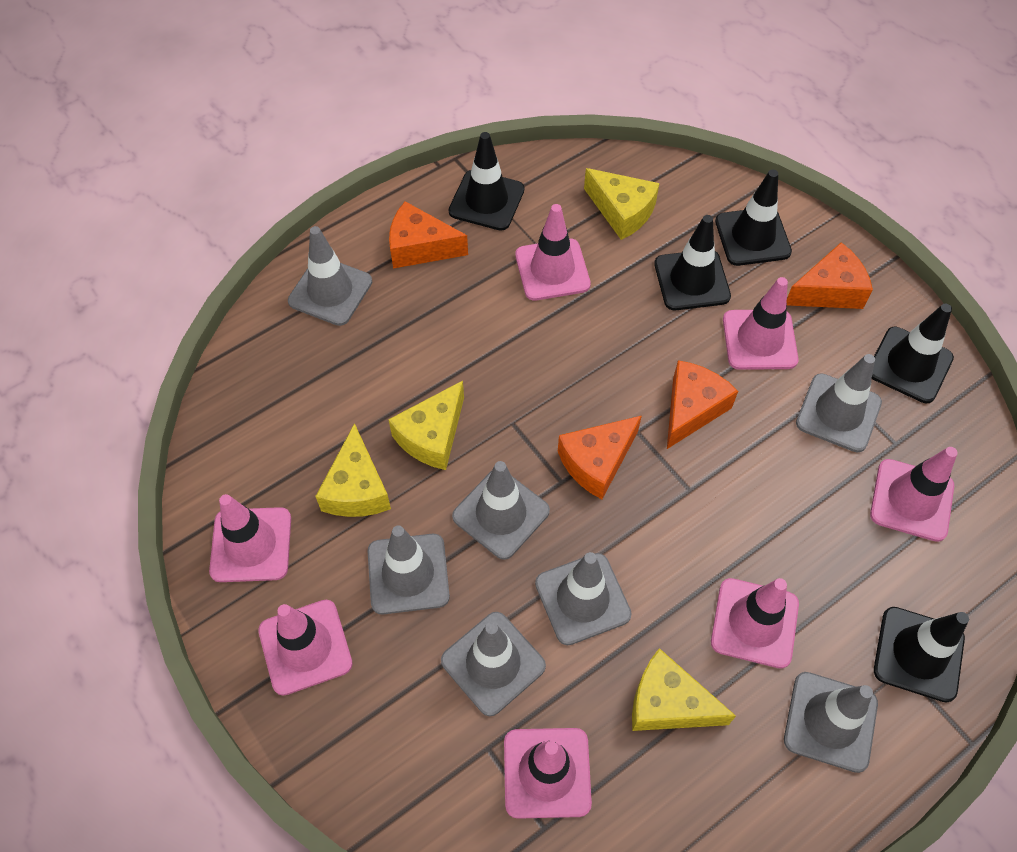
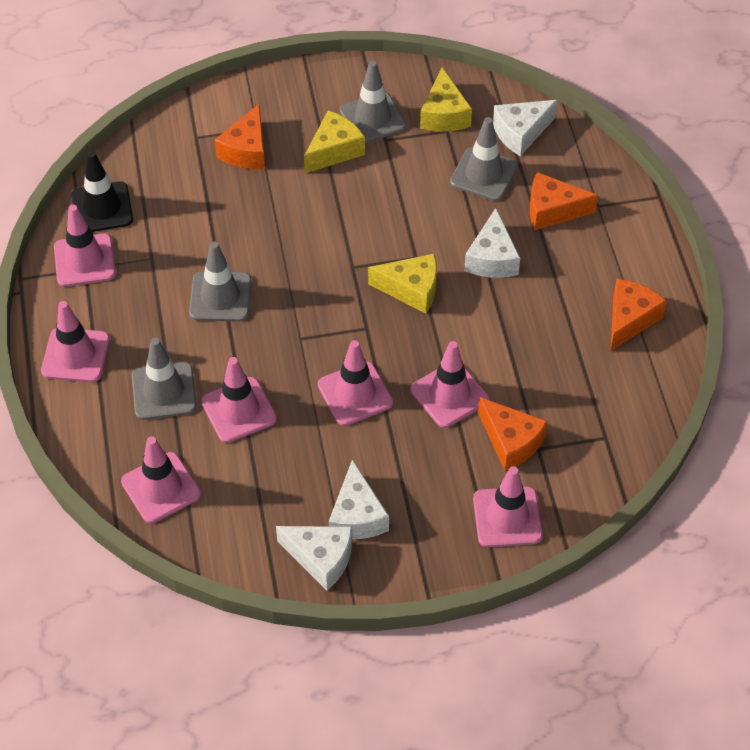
black traffic cone: 5 -> 1
grey traffic cone: 7 -> 4
white cheese: 0 -> 4
yellow cheese: 4 -> 3

